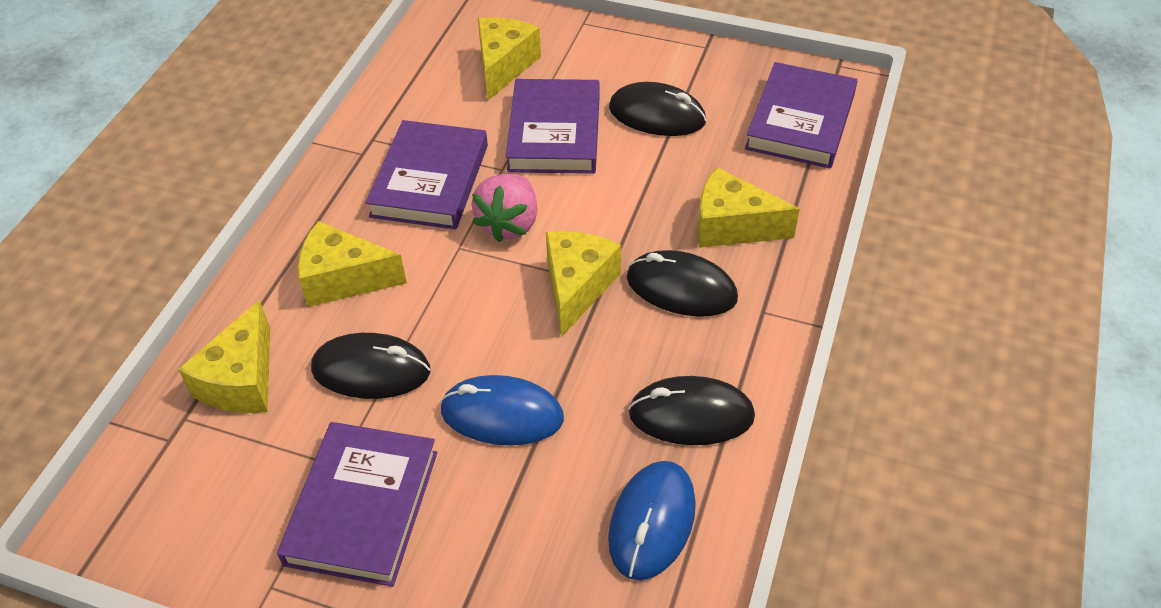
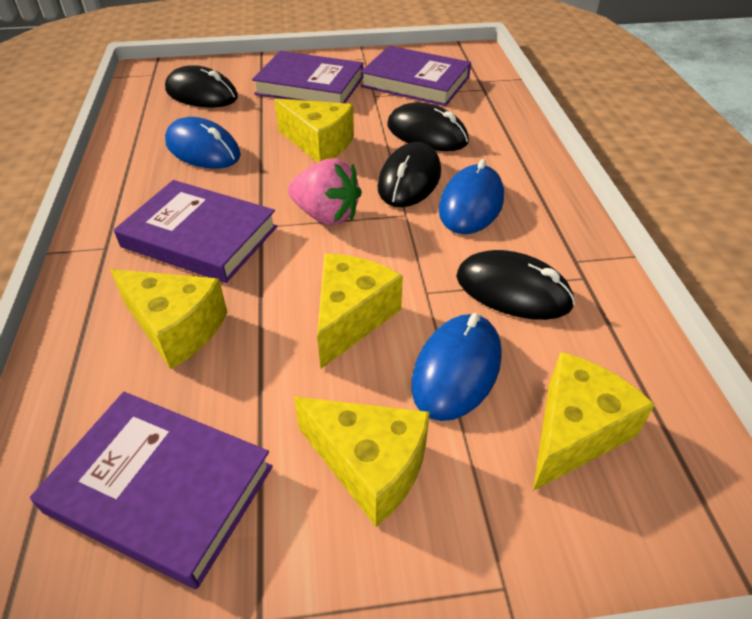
blue mouse: 2 -> 3

